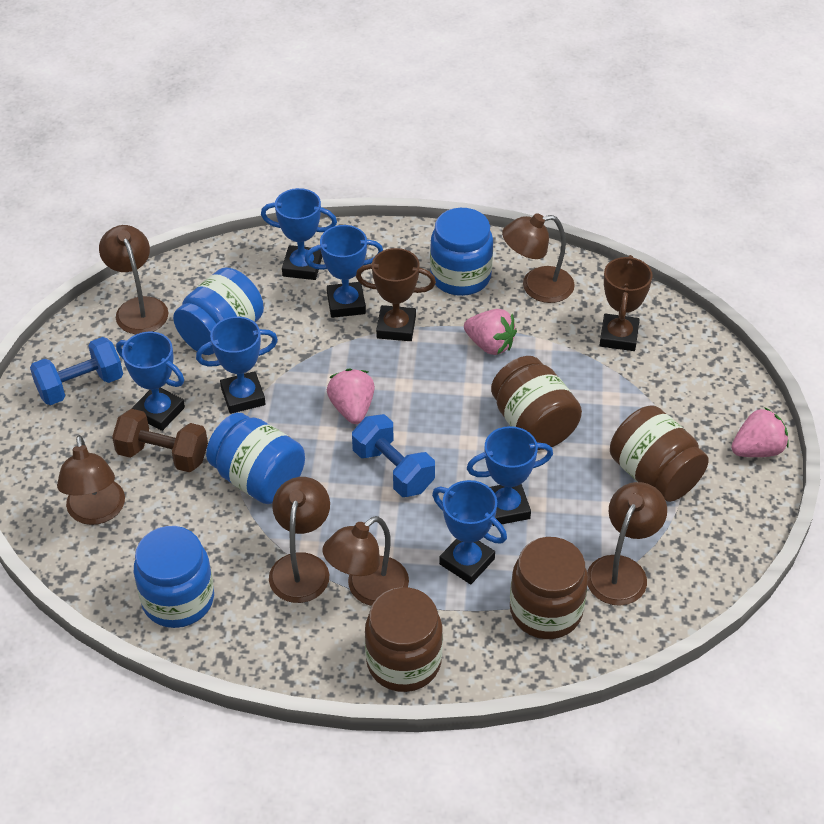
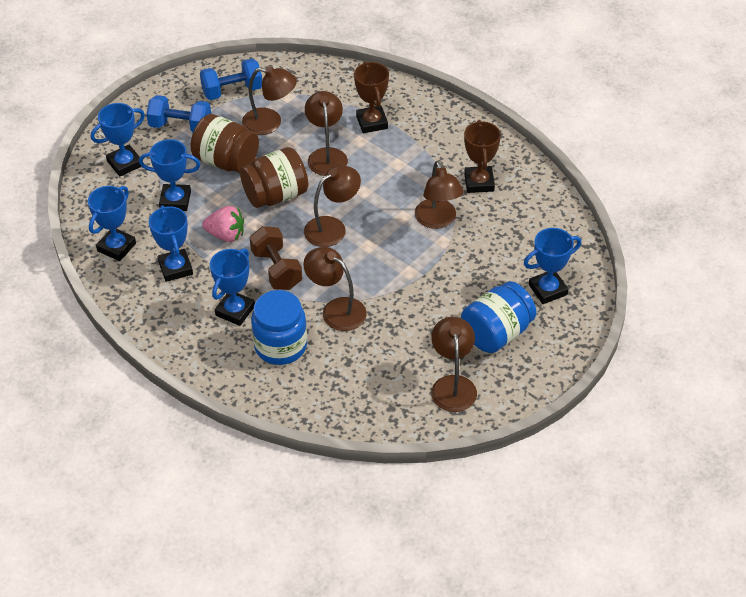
blue jar: 4 -> 2
brown jar: 4 -> 2
pink strawberry: 3 -> 1

